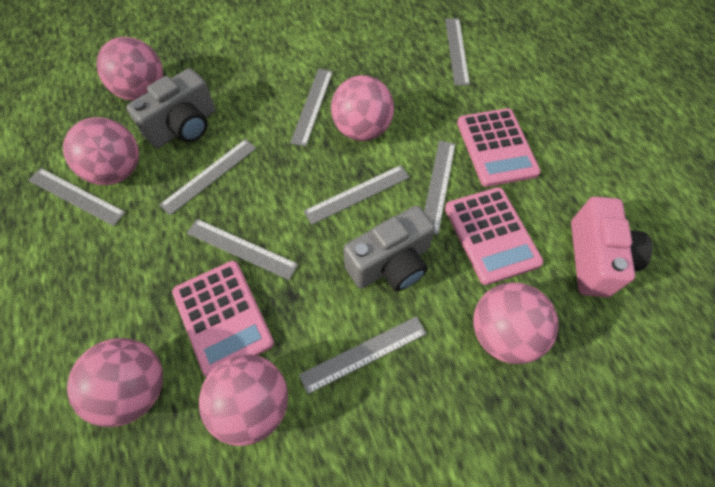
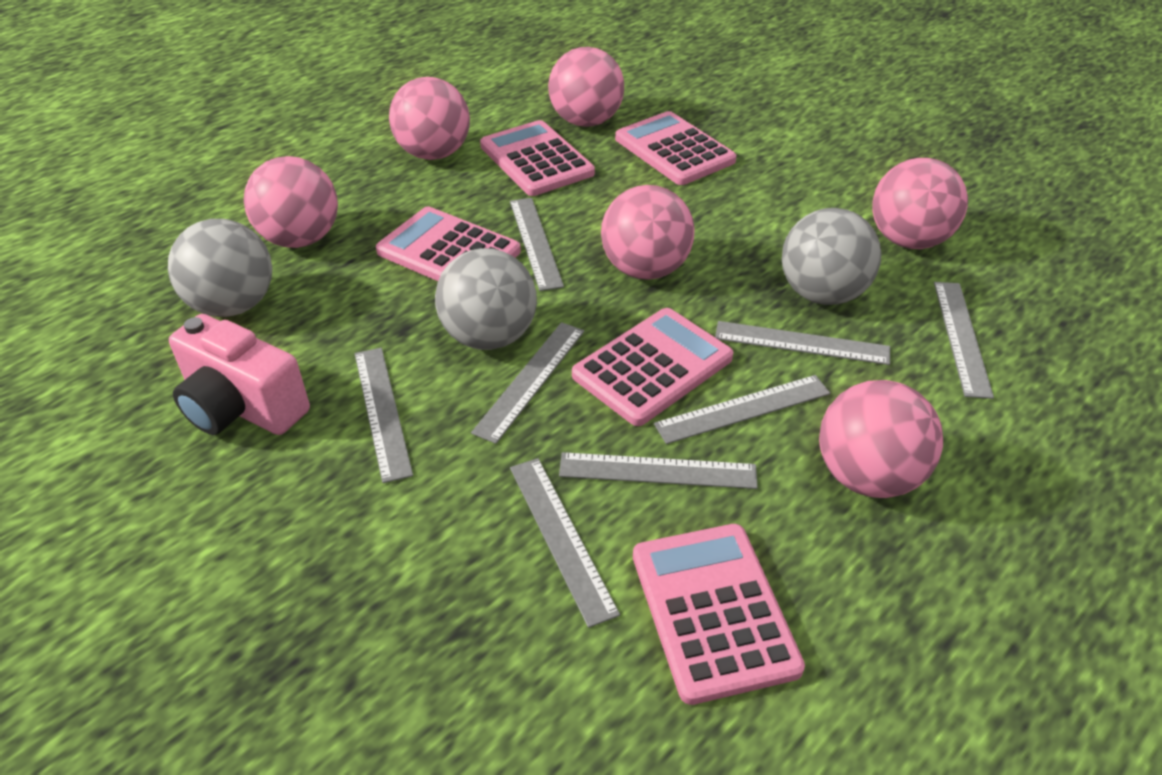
grey ball: 0 -> 3
grey camera: 2 -> 0
pink calculator: 3 -> 5

